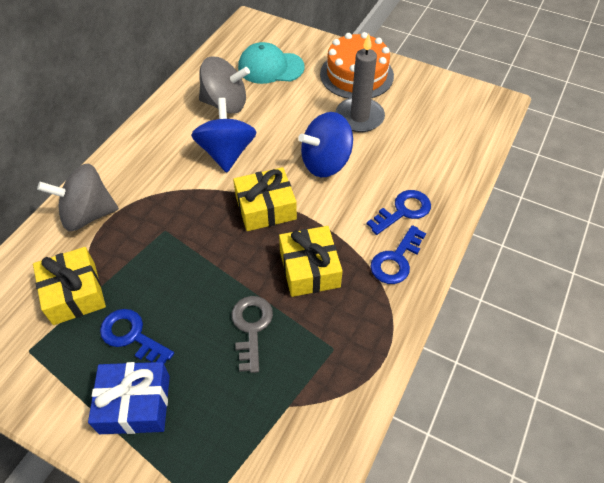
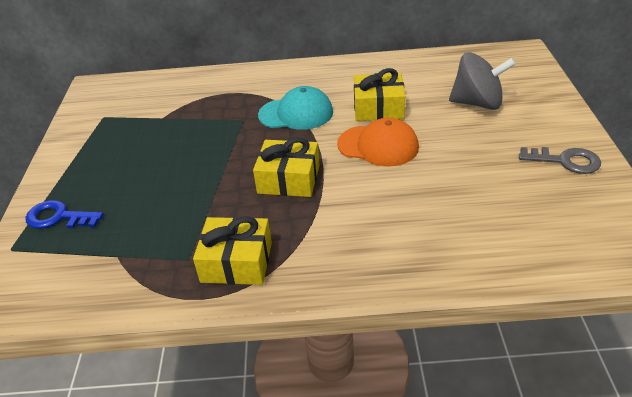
blue gift: 1 -> 0
blue key: 3 -> 1
blue spinning top: 2 -> 0
grey candle: 1 -> 0
grey spinning top: 2 -> 1
orange cake: 1 -> 0
orange cap: 0 -> 1

